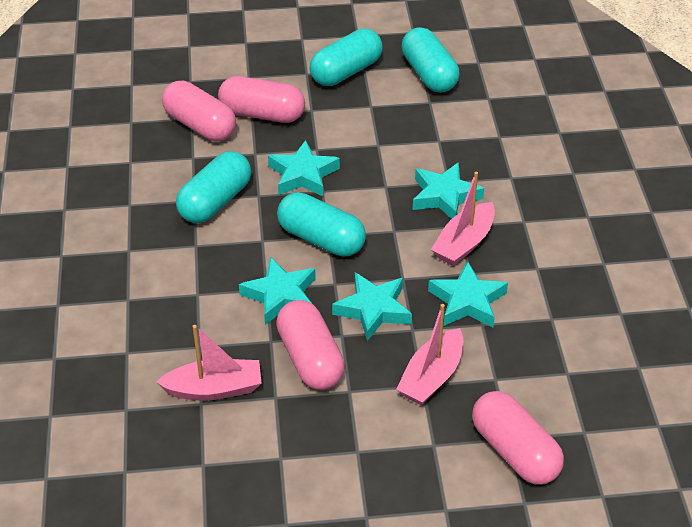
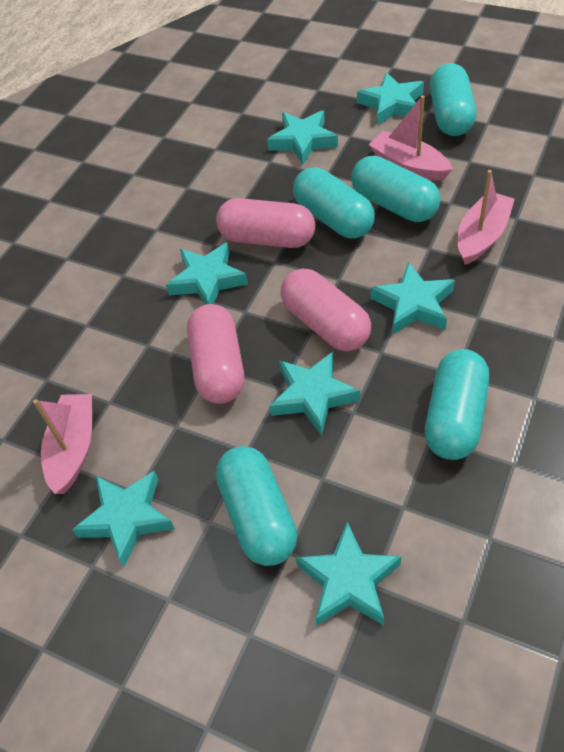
pink capsule: 4 -> 3
turquoise capsule: 4 -> 5
turquoise star: 5 -> 7

